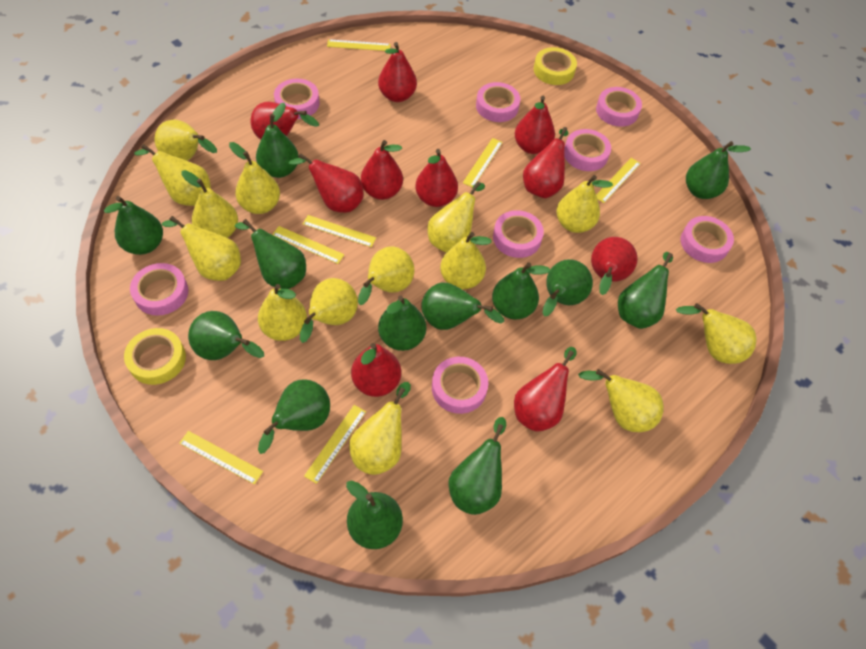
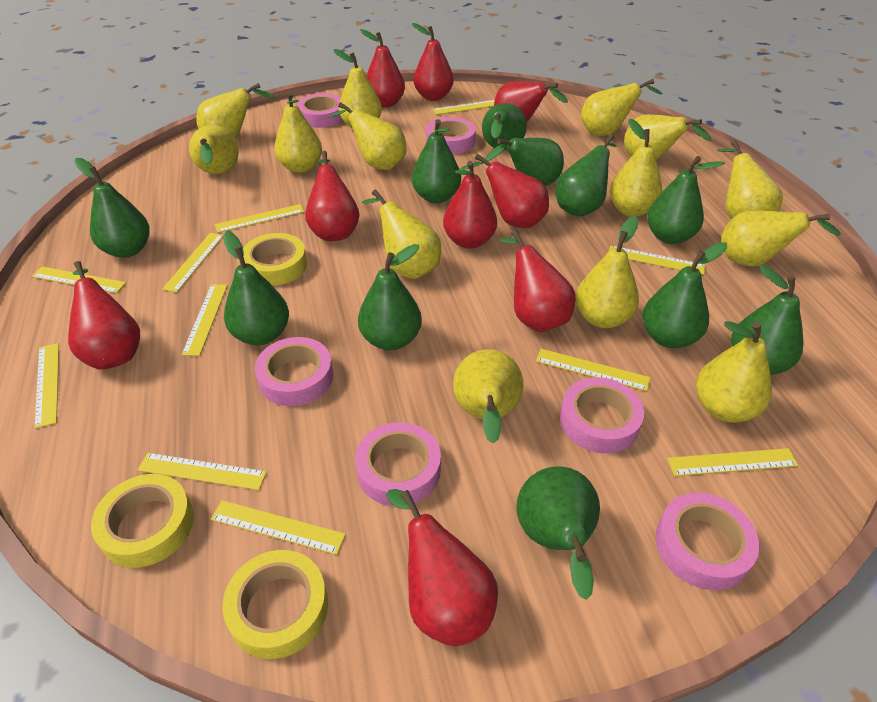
green pear: 13 -> 11
pink tape: 8 -> 6
red pear: 10 -> 9
yellow ruler: 7 -> 11
yellow tape: 2 -> 3

